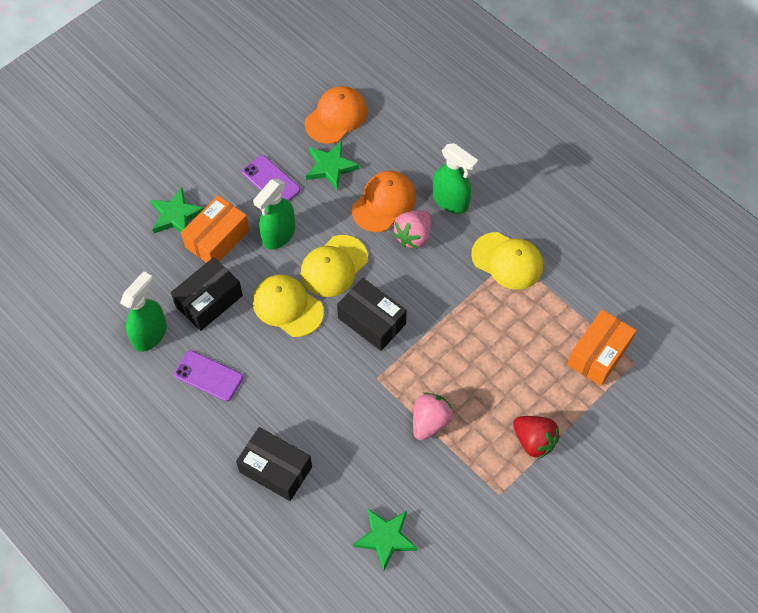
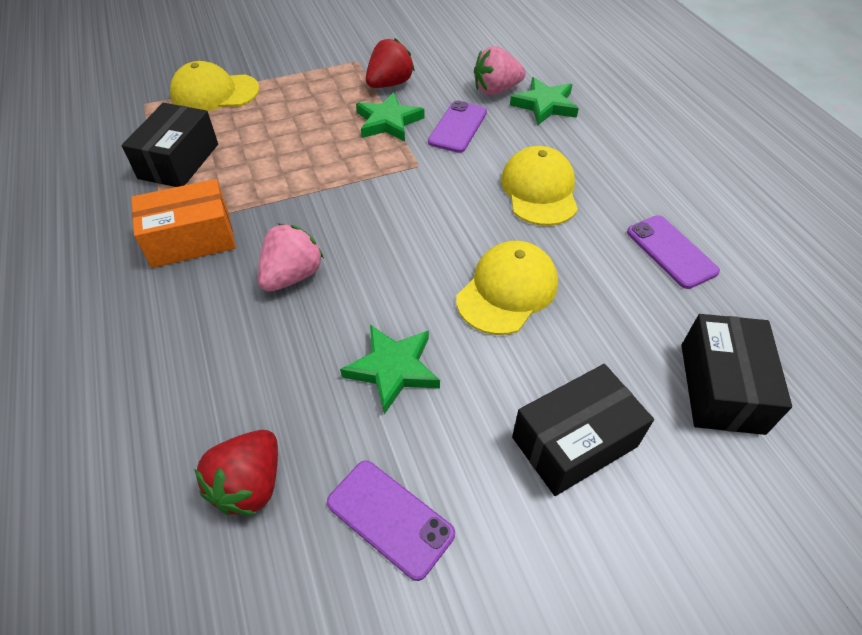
green spray bottle: 3 -> 0
orange box: 2 -> 1
orange cap: 2 -> 0
purple phone: 2 -> 3
red strawberry: 1 -> 2

